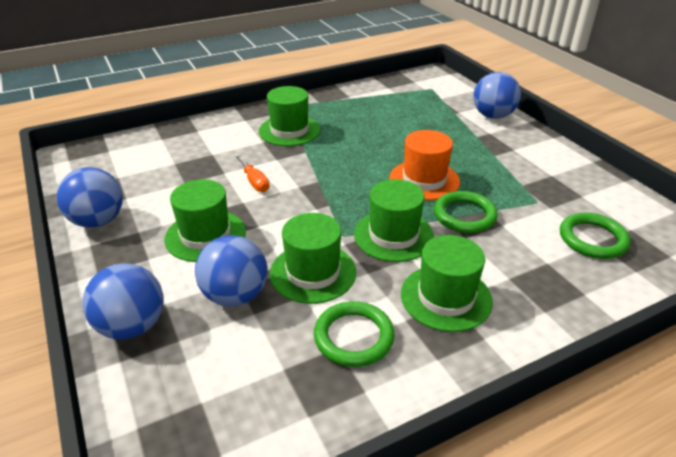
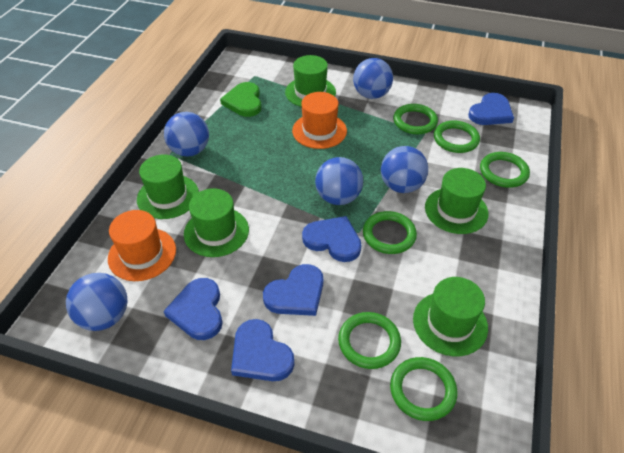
blue ball: 4 -> 5
blue heart: 0 -> 5
green heart: 0 -> 1
green ring: 3 -> 6
orange hat: 1 -> 2
orange screwdriver: 1 -> 0

